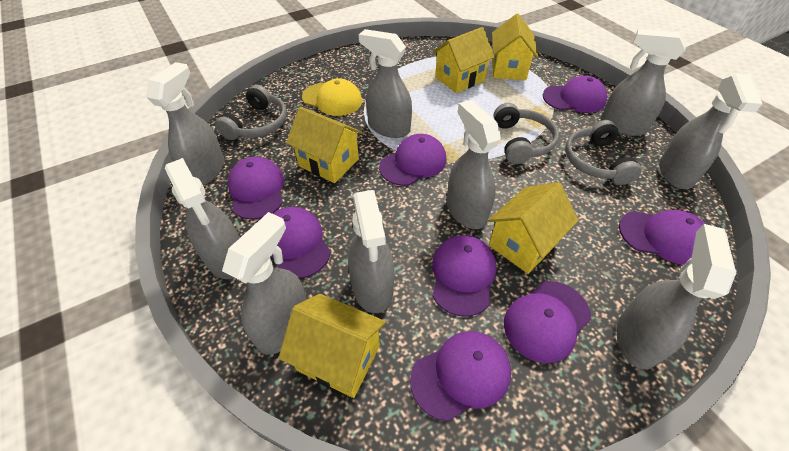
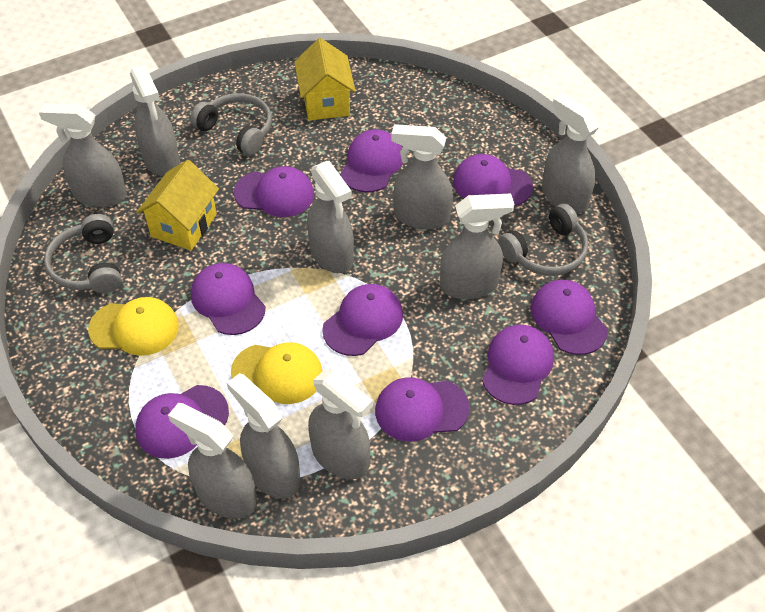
purple cap: 8 -> 9
yellow cap: 1 -> 2
yellow house: 5 -> 2

